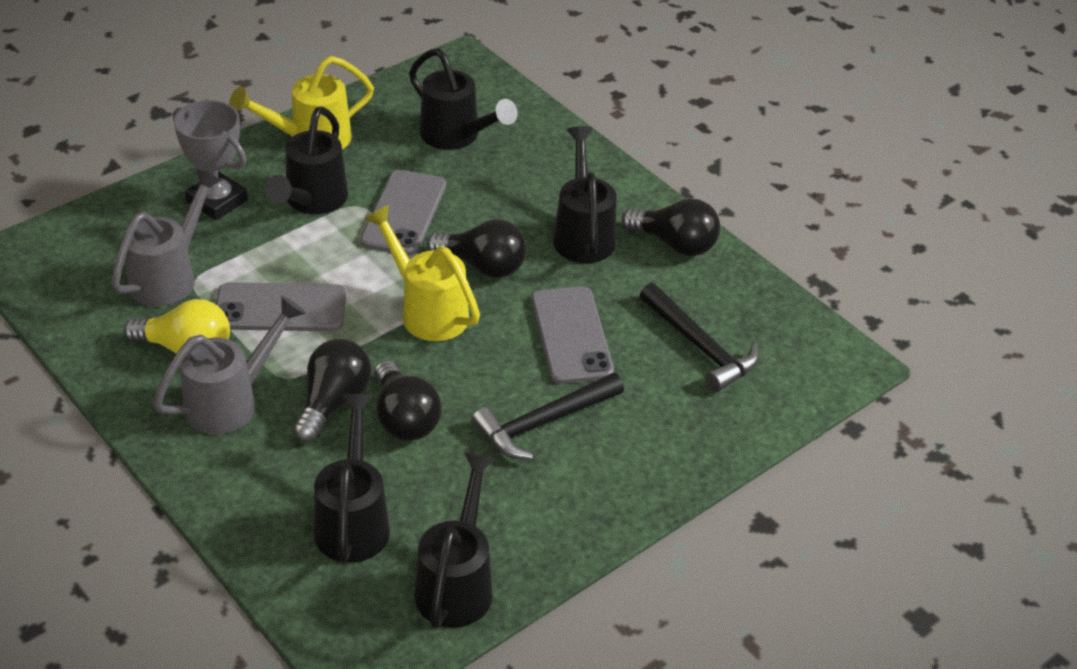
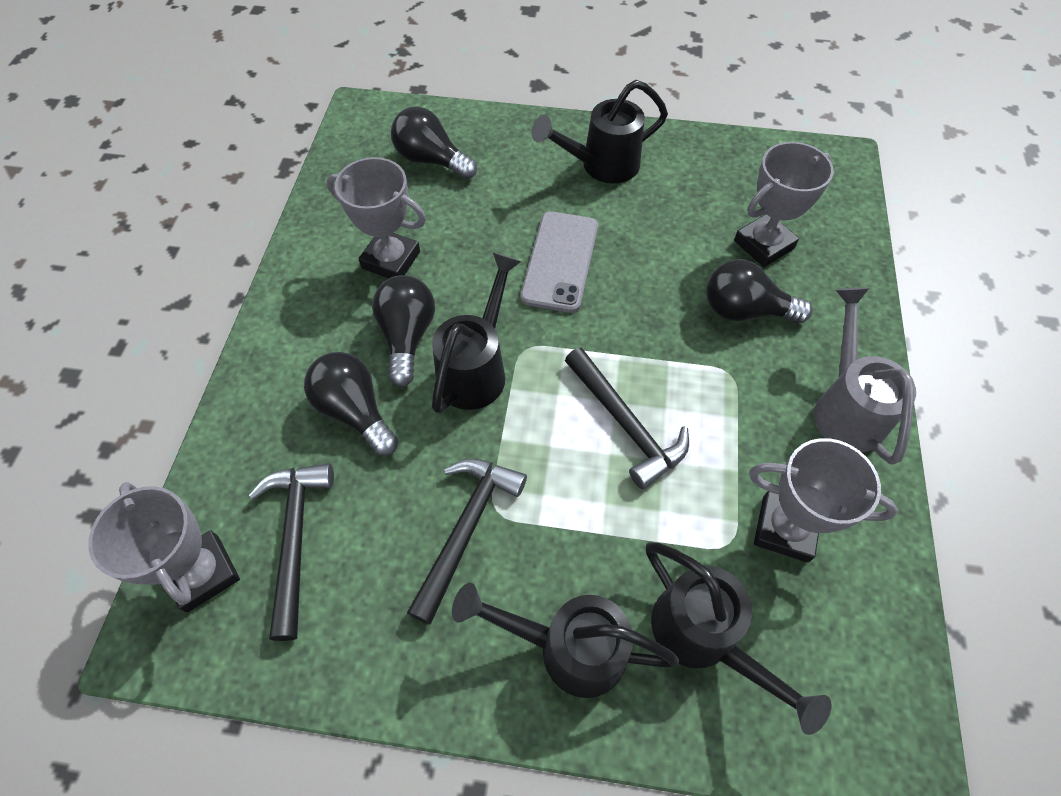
black hammer: 2 -> 3
black watering can: 5 -> 4
grey phone: 3 -> 1
grey trophy: 1 -> 4
grey watering can: 2 -> 1
yellow light bulb: 1 -> 0
yellow watering can: 2 -> 0

